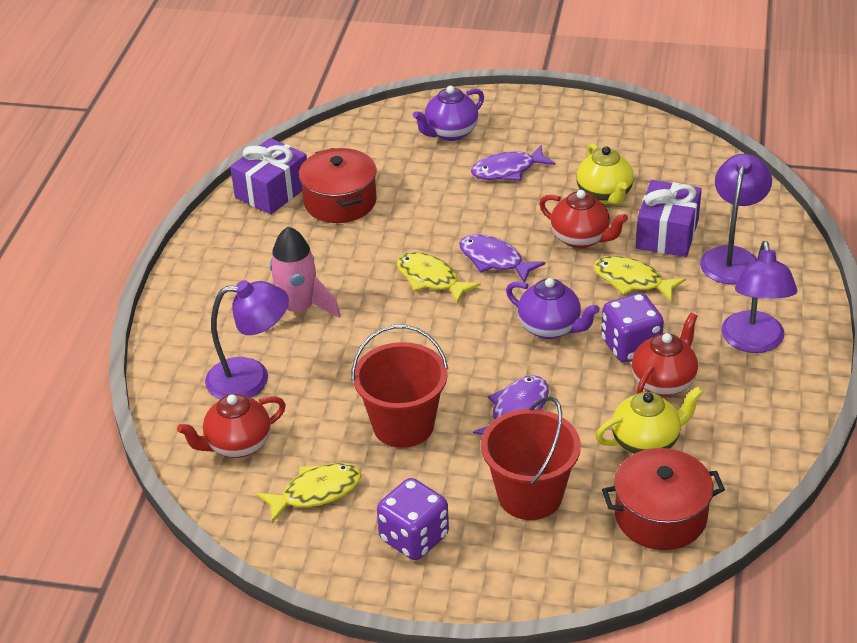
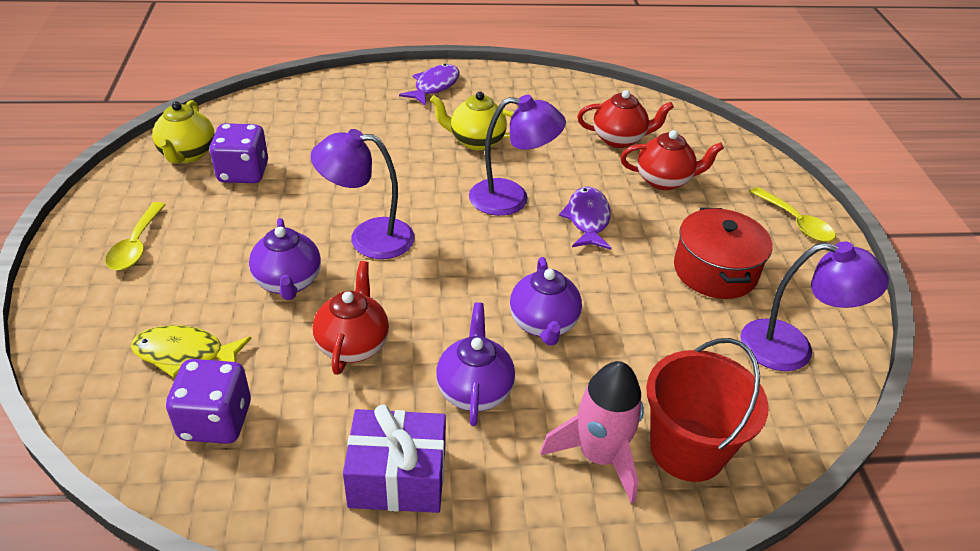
purple fish: 3 -> 2
purple gift: 2 -> 1
purple teapot: 2 -> 3
red bucket: 2 -> 1
red pot: 2 -> 1
yellow fish: 3 -> 1
yellow spoon: 0 -> 2

